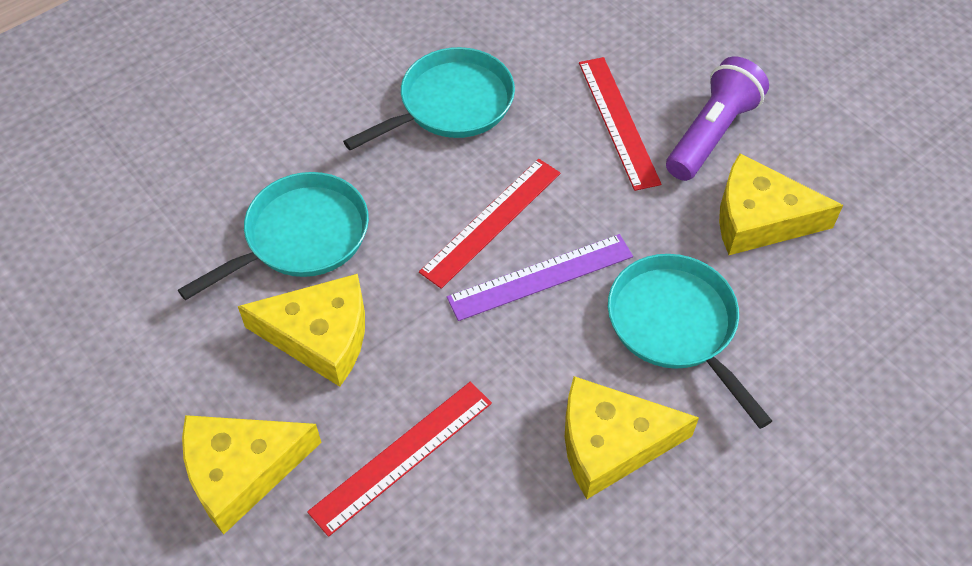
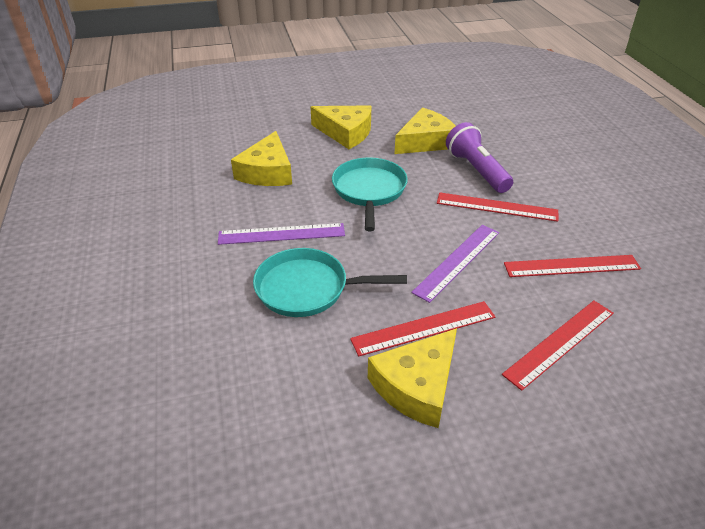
purple ruler: 1 -> 2
red ruler: 3 -> 4
turquoise pan: 3 -> 2

